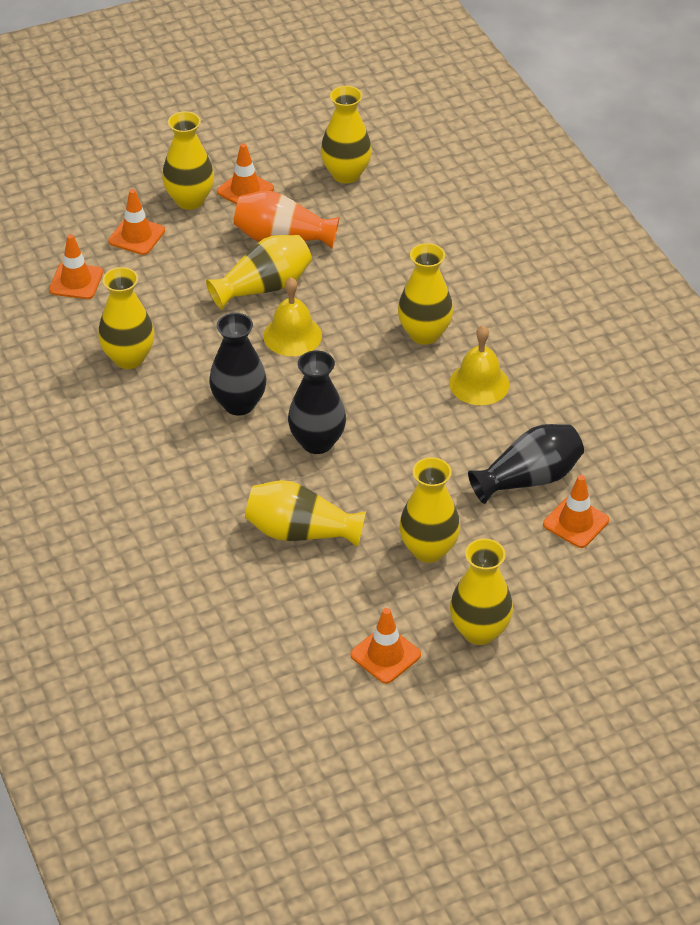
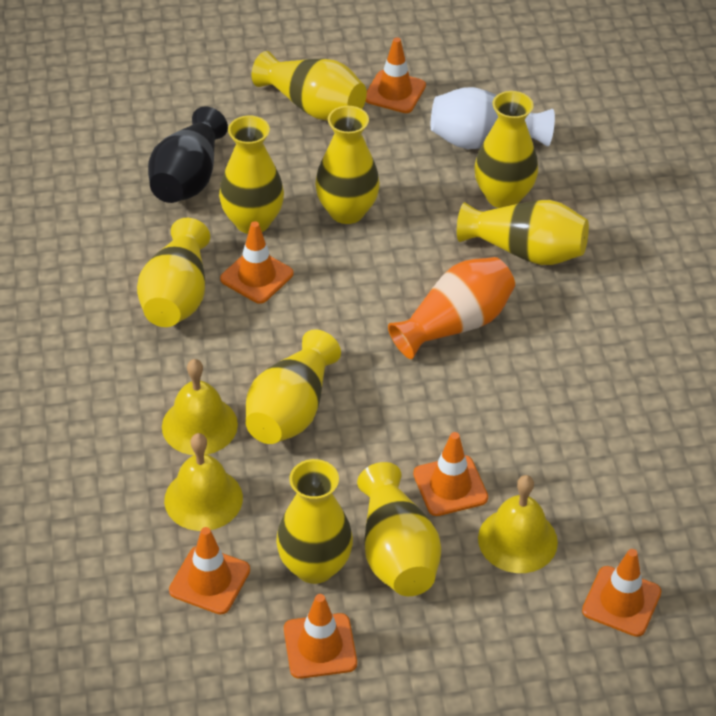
black vase: 3 -> 1
orange traffic cone: 5 -> 6
white vase: 0 -> 1
yellow bell: 2 -> 3
yellow vase: 8 -> 9

